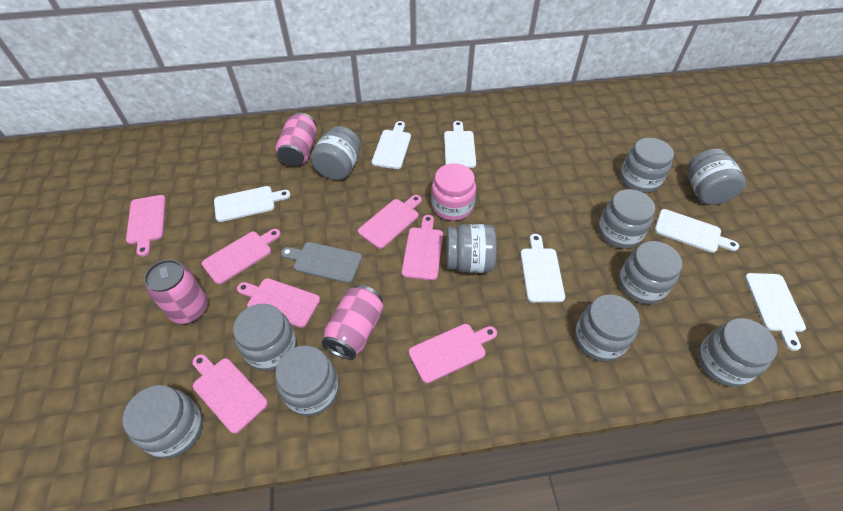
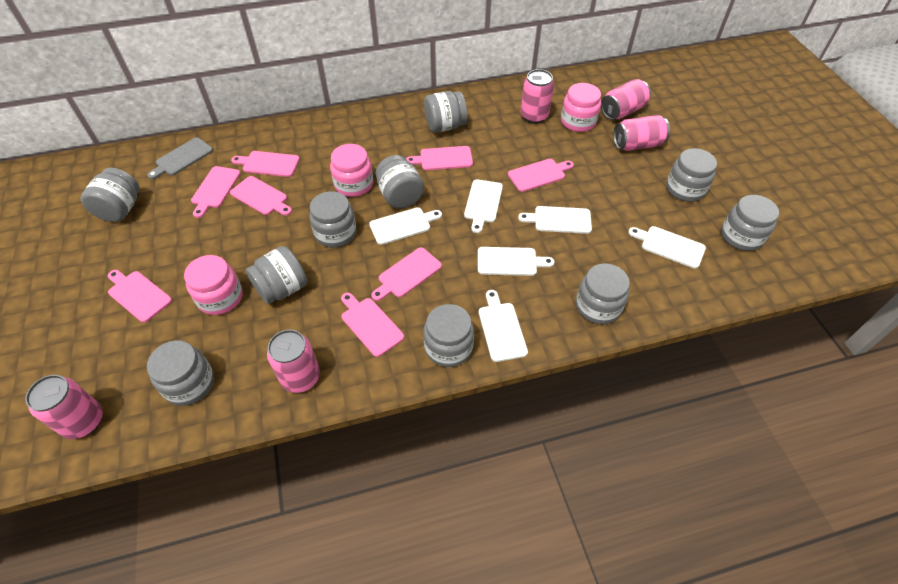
grey jar: 11 -> 10
pink can: 3 -> 5
pink cutting board: 7 -> 8
pink jar: 1 -> 3

